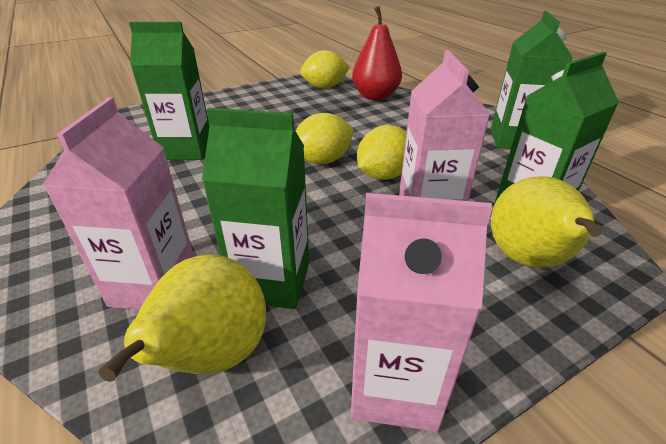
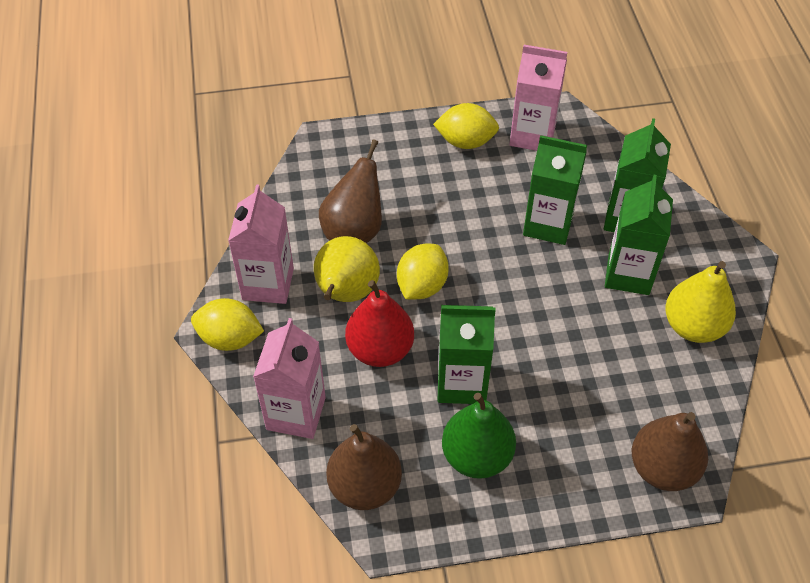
brown pear: 0 -> 3
green pear: 0 -> 1

